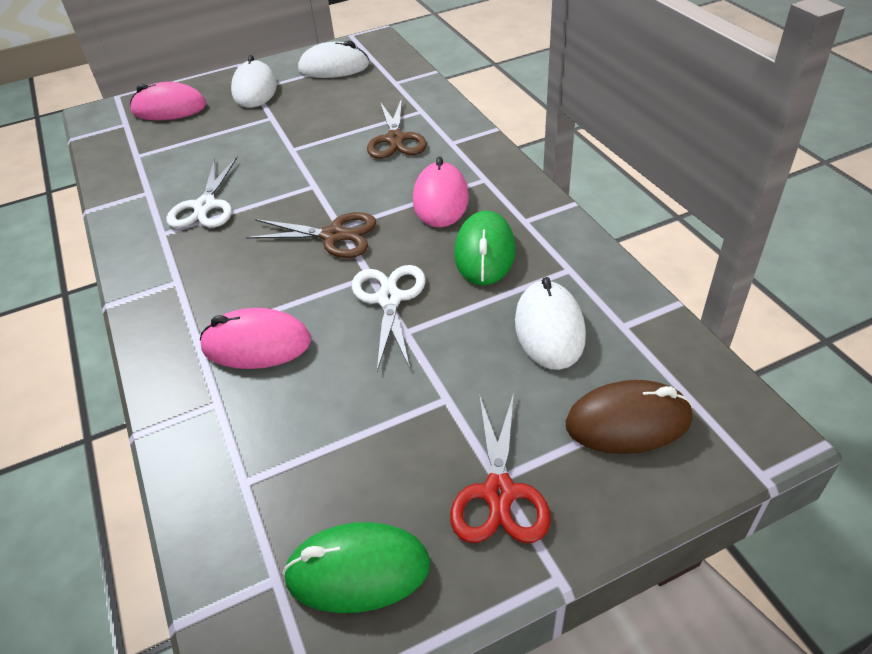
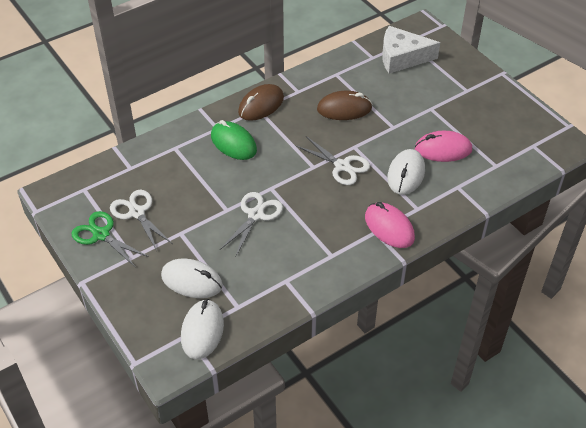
brown mouse: 1 -> 2
brown scissors: 2 -> 0
green mouse: 2 -> 1
green scissors: 0 -> 1
pink mouse: 3 -> 2
red scissors: 1 -> 0
white cheese: 0 -> 1
white scissors: 2 -> 3

